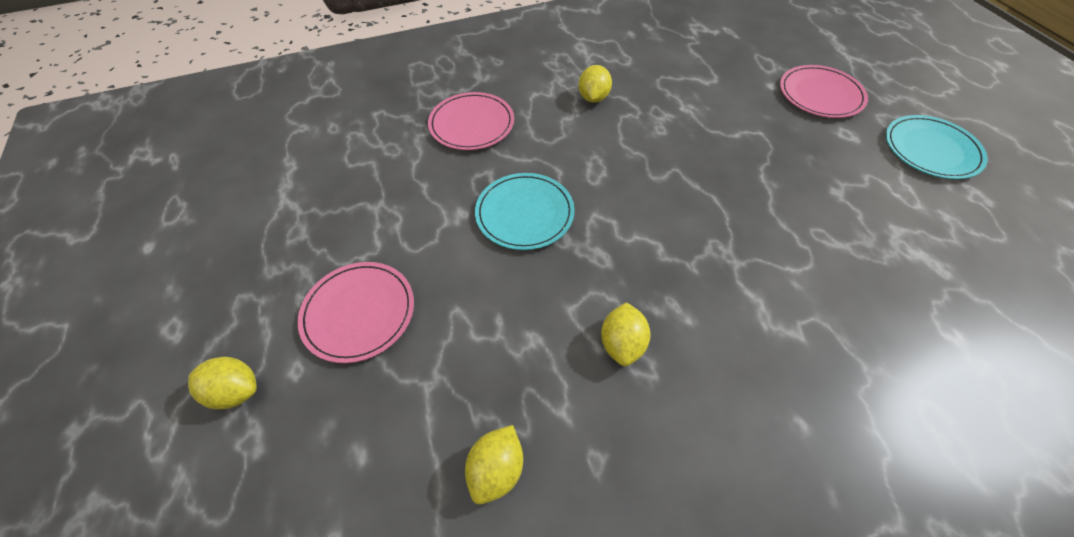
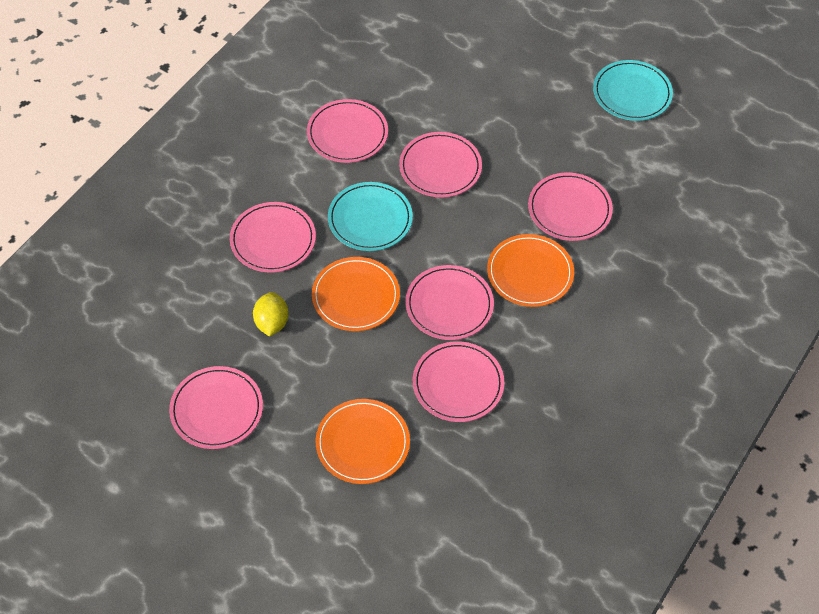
orange plate: 0 -> 3
pink plate: 3 -> 7
yellow lemon: 4 -> 1

